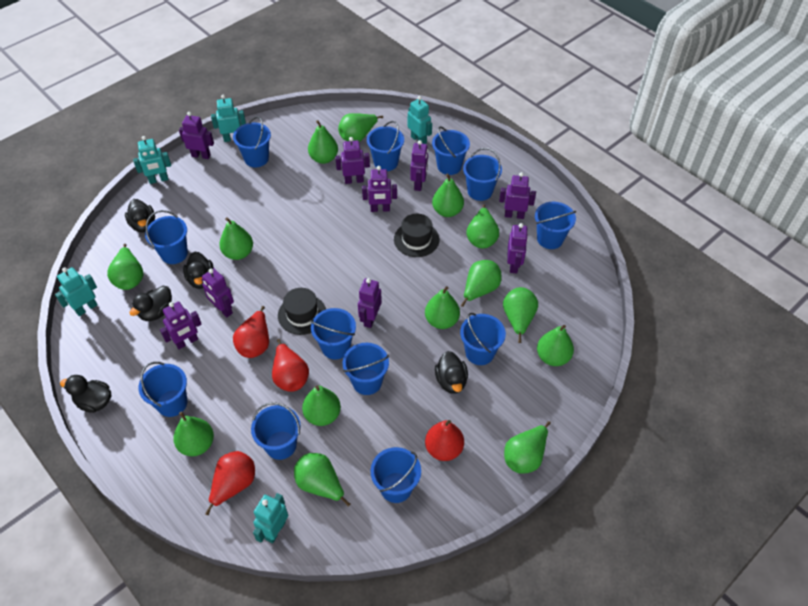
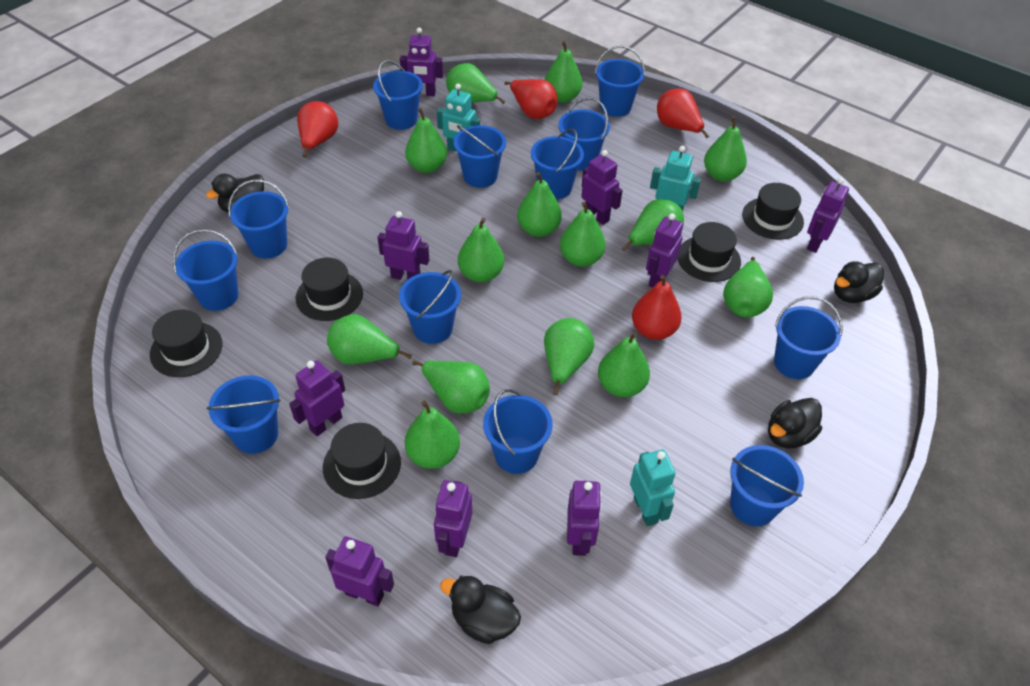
black duck: 5 -> 4
black hat: 2 -> 5
turquoise robot: 5 -> 3

